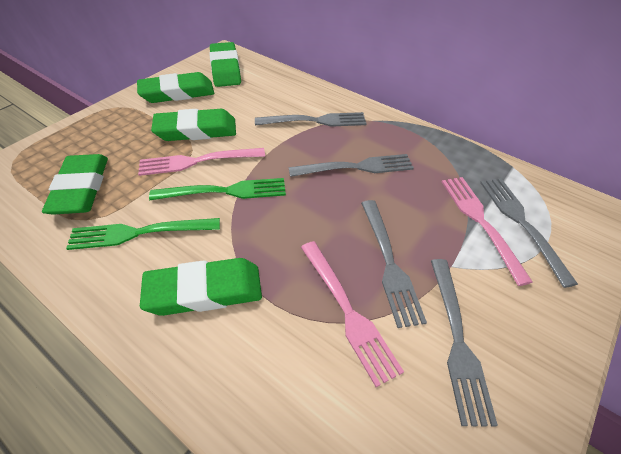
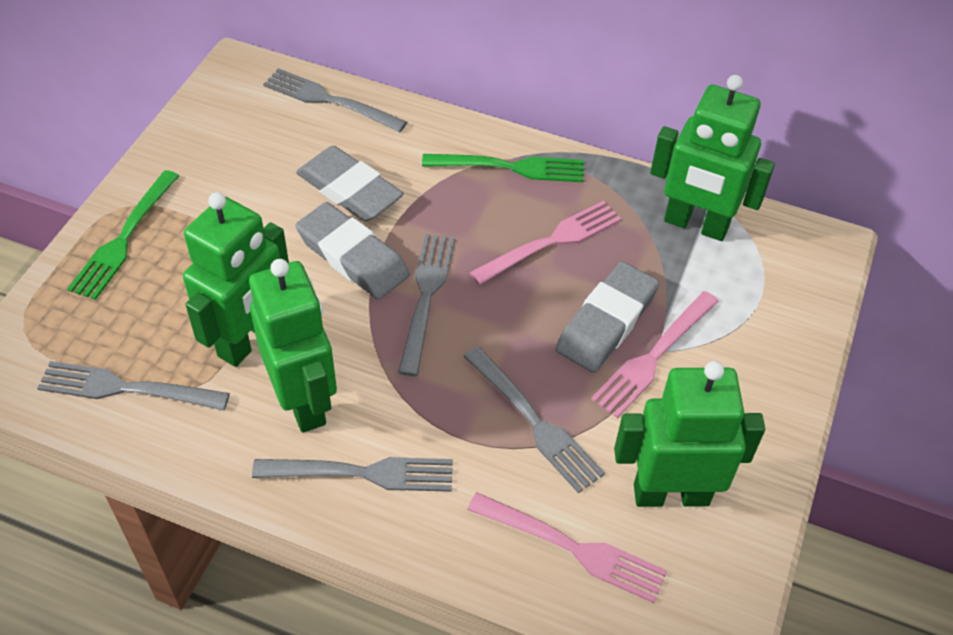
green eraser: 5 -> 0
green robot: 0 -> 4
grey eraser: 0 -> 3

